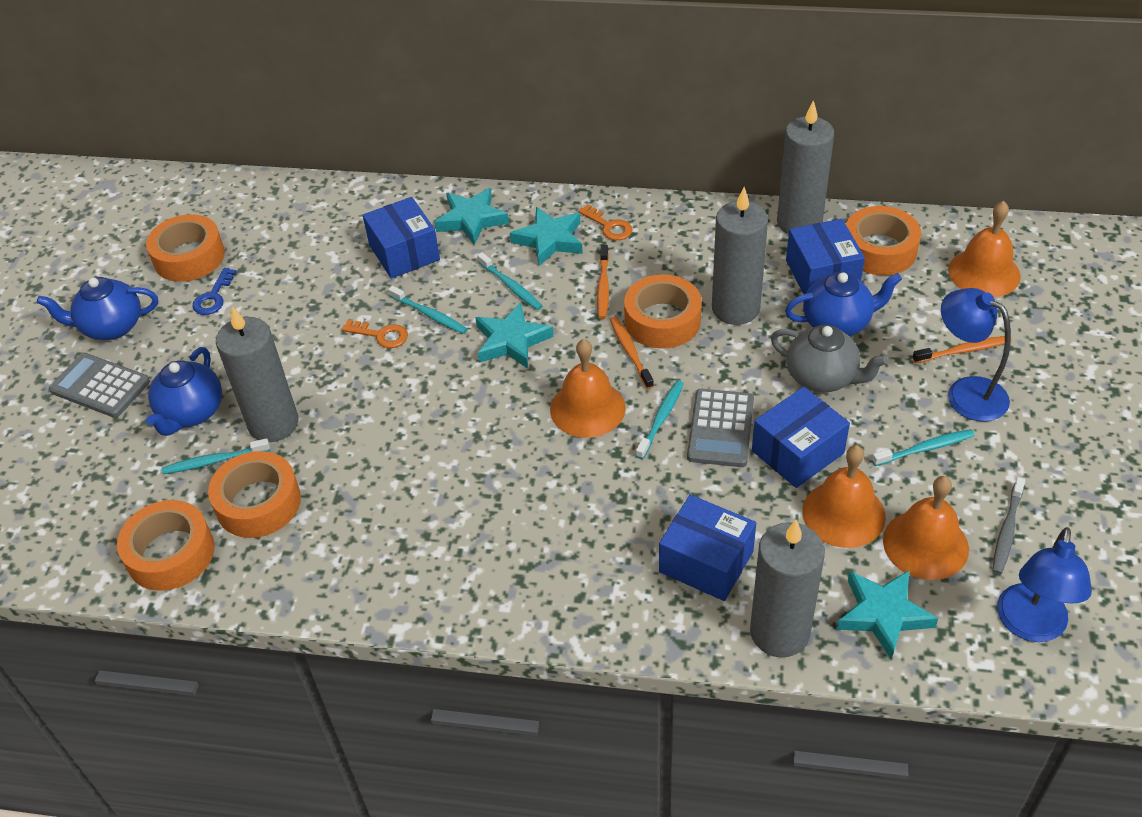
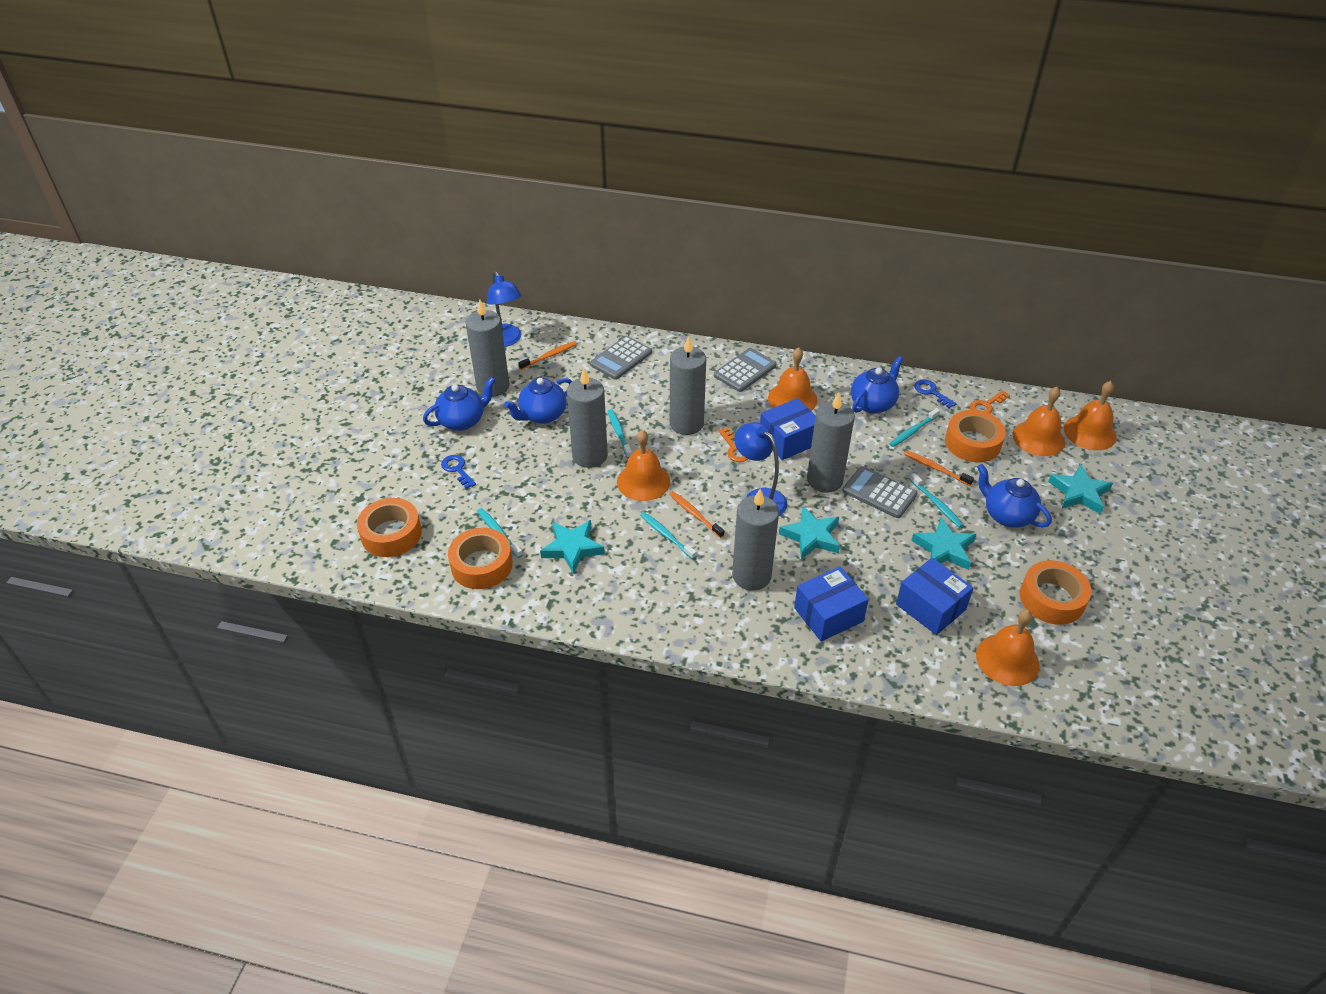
blue box: 4 -> 3
blue key: 1 -> 2
blue teapot: 3 -> 4
grey calculator: 2 -> 3
grey candle: 4 -> 5
grey teapot: 1 -> 0
grey toothbrush: 1 -> 0
orange bell: 4 -> 5
orange tape: 5 -> 4

